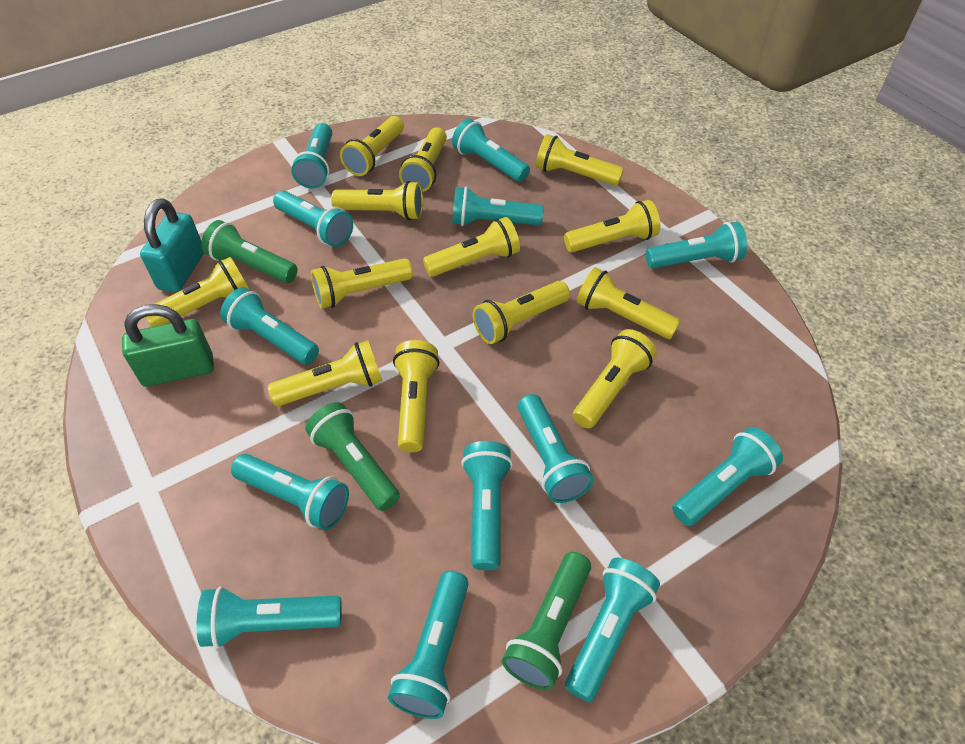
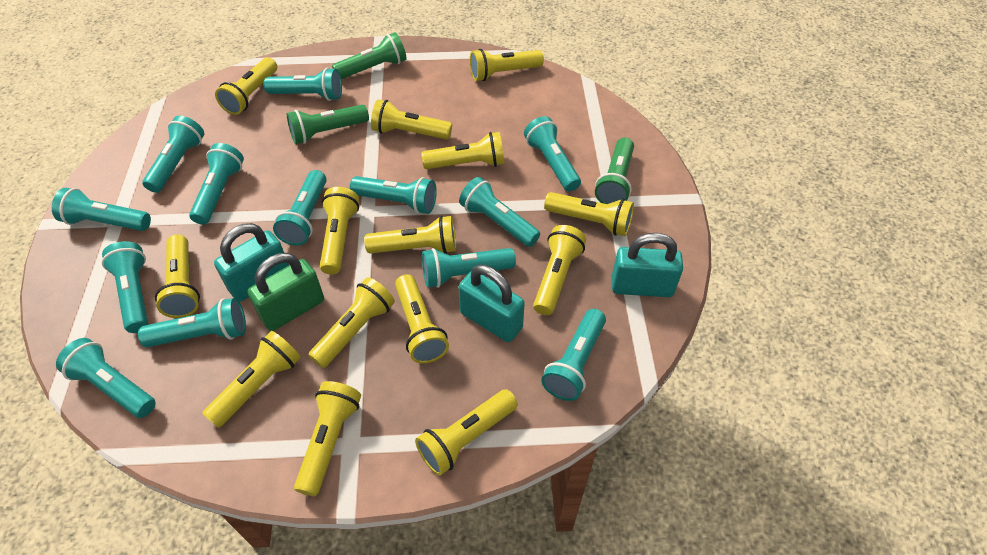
turquoise padlock: 1 -> 3
yellow flashlight: 13 -> 14

